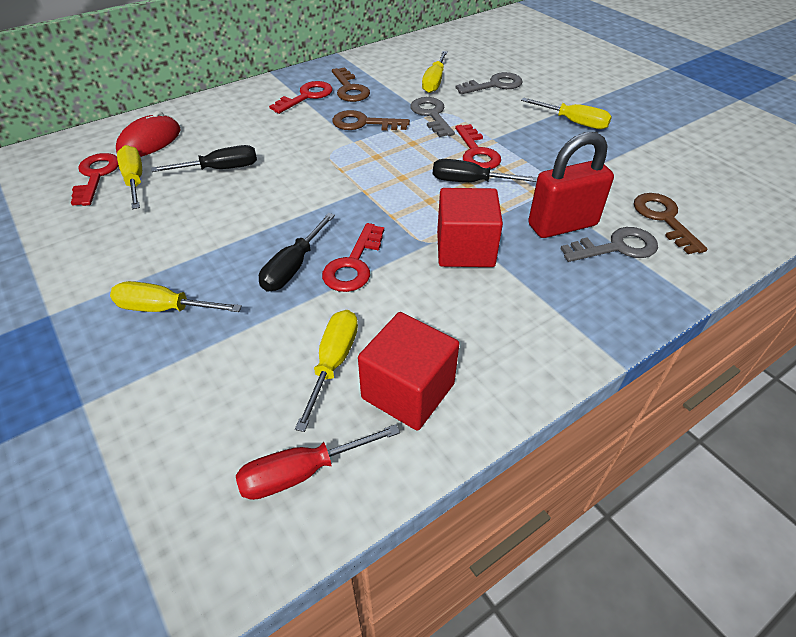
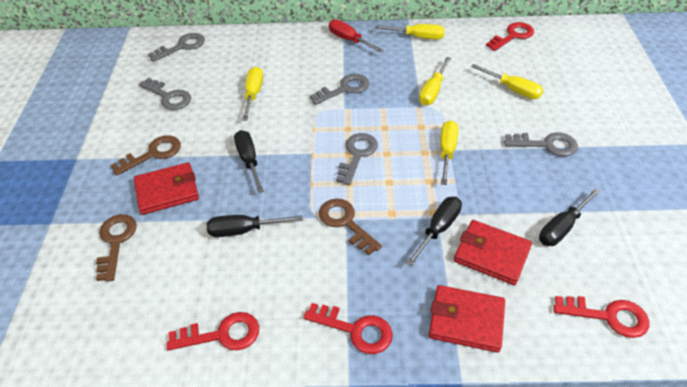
black screwdriver: 3 -> 4
grey key: 3 -> 5
red cube: 2 -> 0
red mouse: 1 -> 0
red padlock: 1 -> 0
red wallet: 0 -> 3

